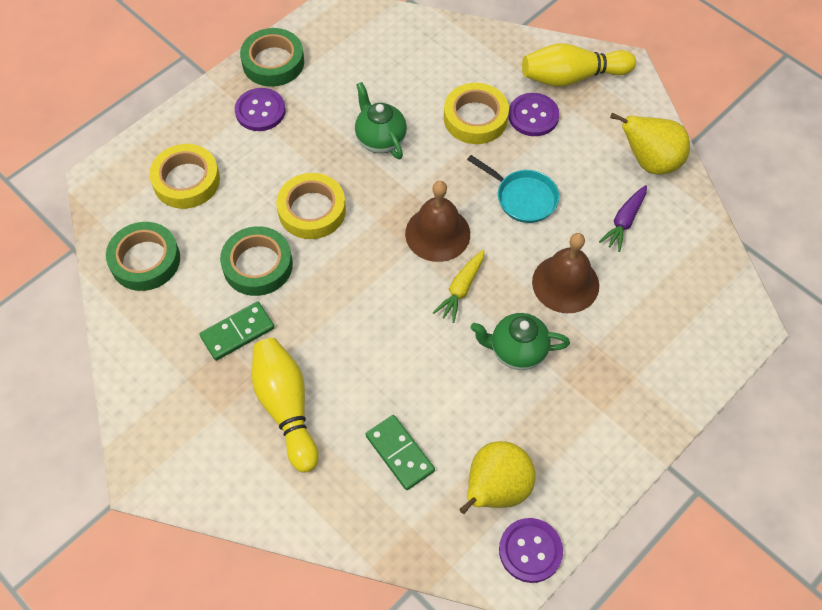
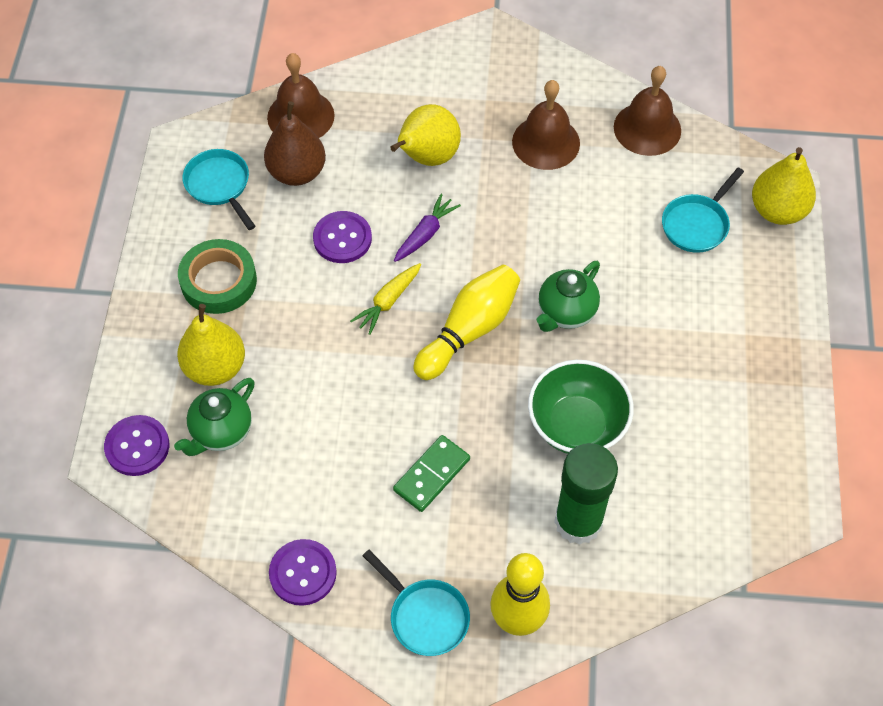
brown bell: 2 -> 3
brown pear: 0 -> 1
green bowl: 0 -> 1
green domino: 2 -> 1
green glue stick: 0 -> 1
green tape: 3 -> 1
turquoise pan: 1 -> 3
yellow pear: 2 -> 3
yellow tape: 3 -> 0

